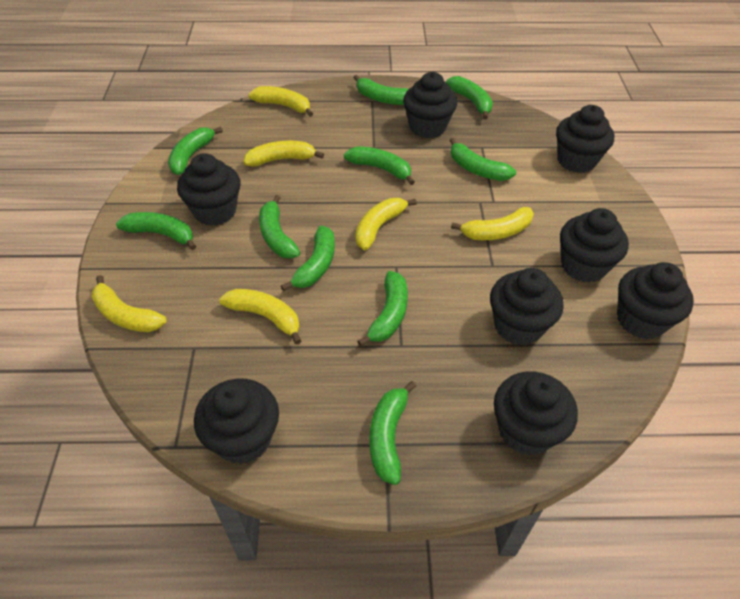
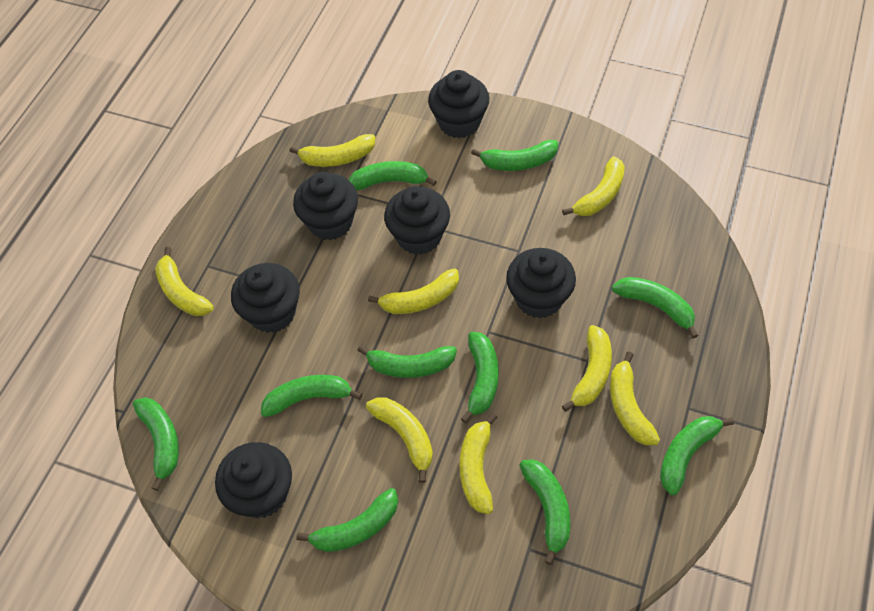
black cupcake: 8 -> 6
yellow banana: 6 -> 8

